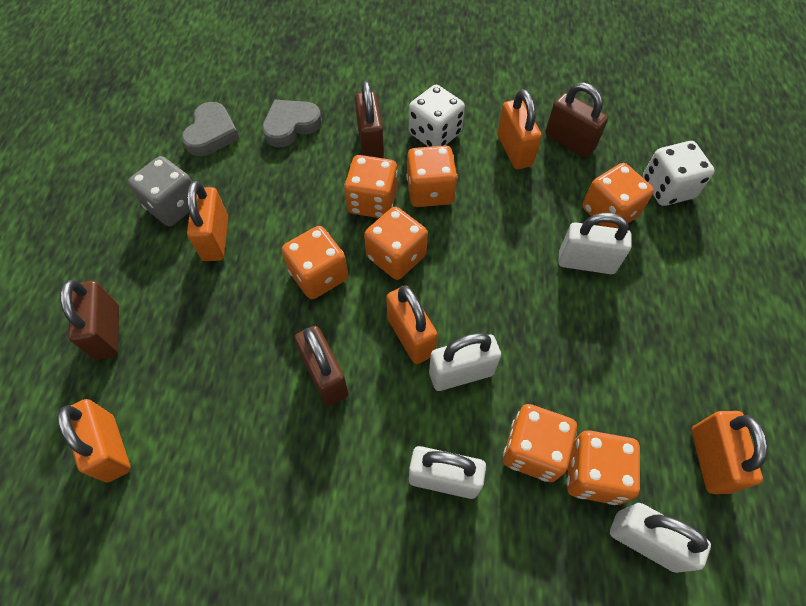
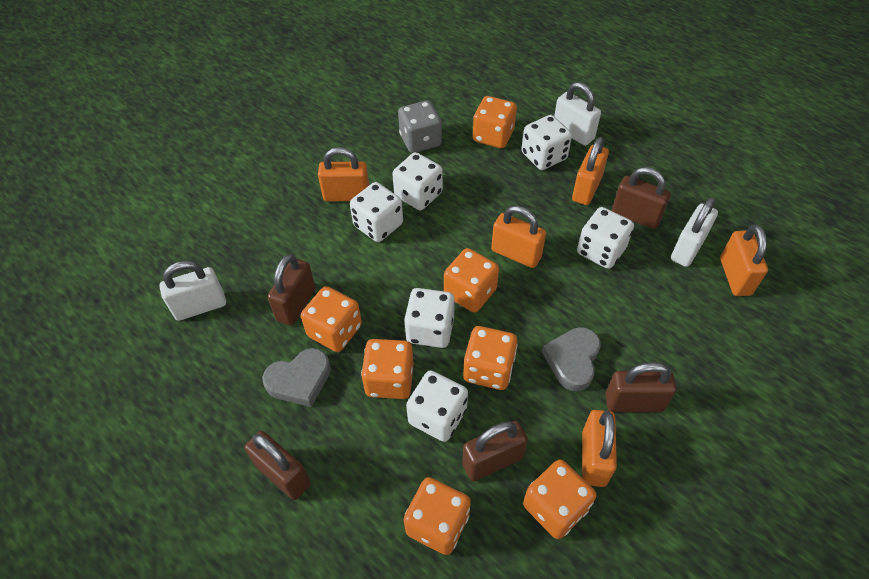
brown padlock: 4 -> 5
white dice: 2 -> 6
white padlock: 4 -> 3

